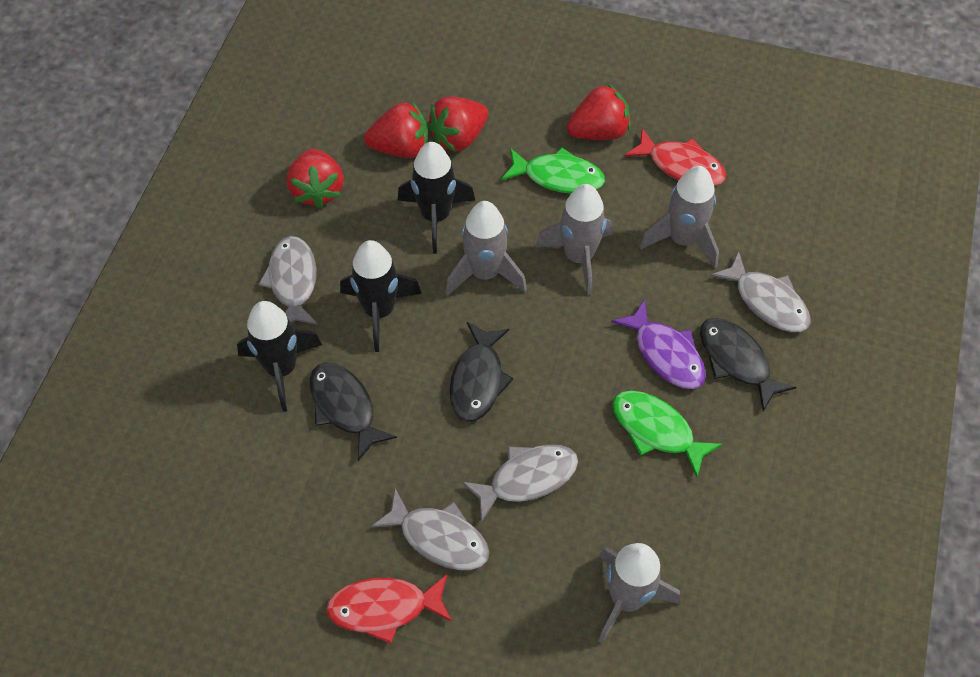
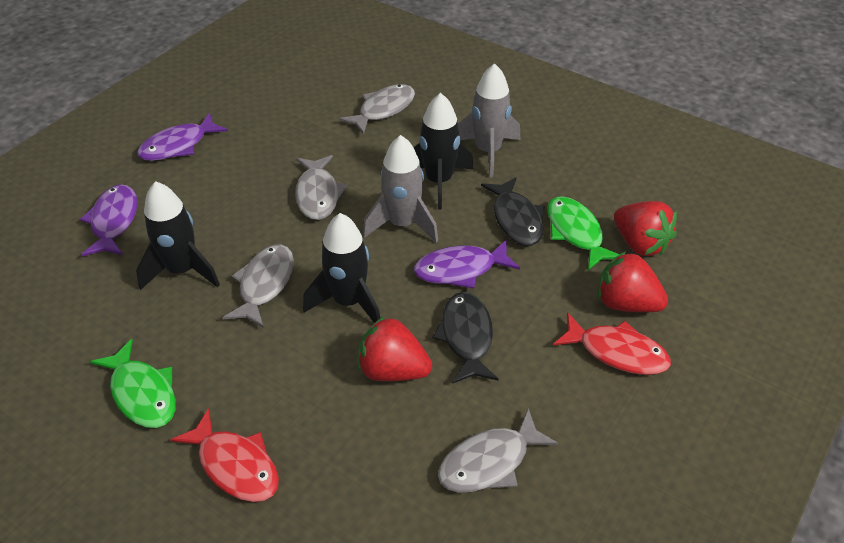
black fish: 3 -> 2
grey rocket: 4 -> 2
purple fish: 1 -> 3
red strawberry: 4 -> 3

